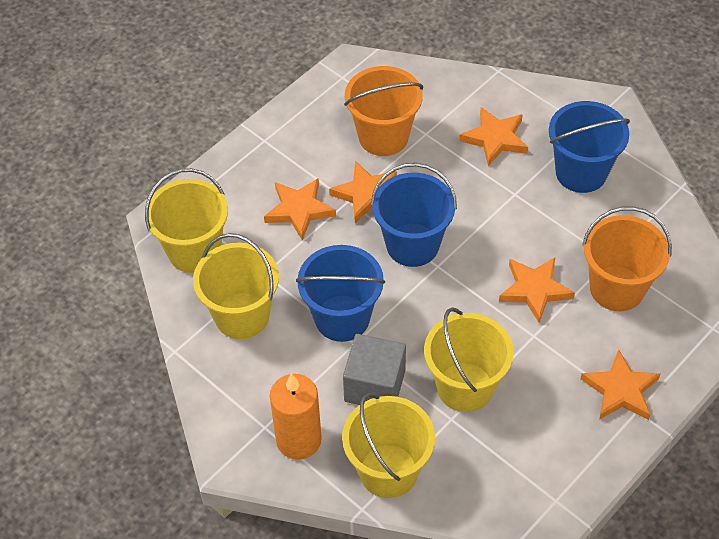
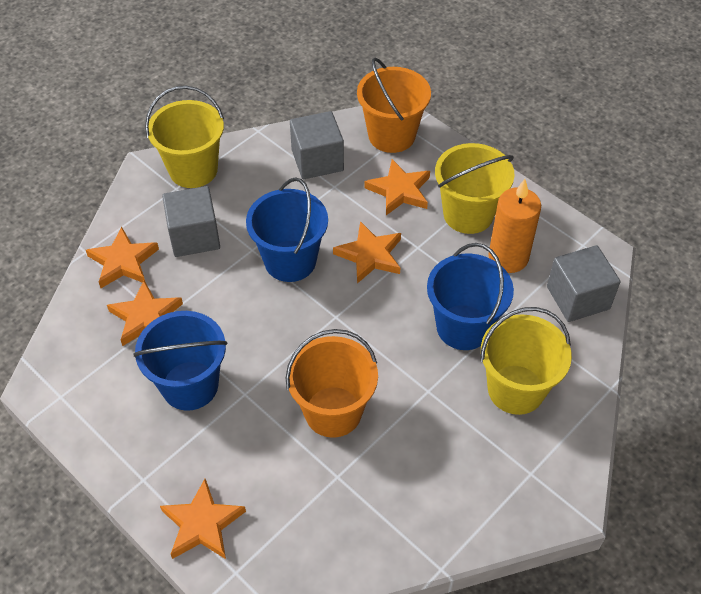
grey cube: 1 -> 3
yellow bucket: 4 -> 3

